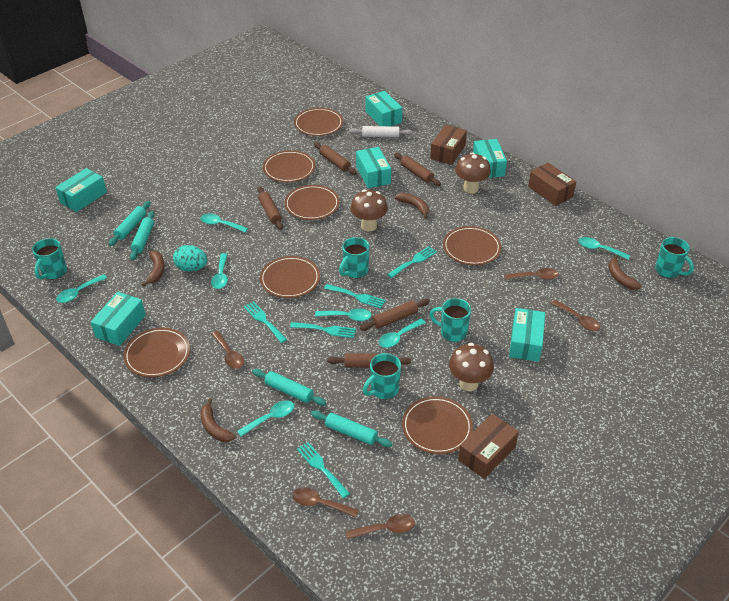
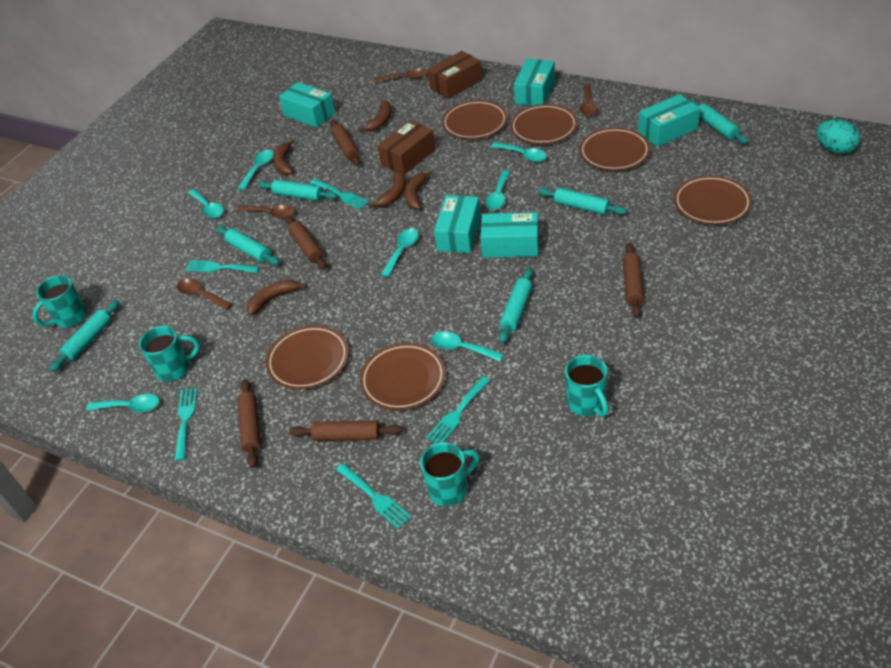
brown banana: 4 -> 5
brown box: 3 -> 2
brown mushroom: 3 -> 0
brown plate: 7 -> 6
brown spoon: 5 -> 4
turquoise box: 6 -> 5
turquoise mug: 5 -> 4
turquoise rolling pin: 4 -> 6
white rolling pin: 1 -> 0

